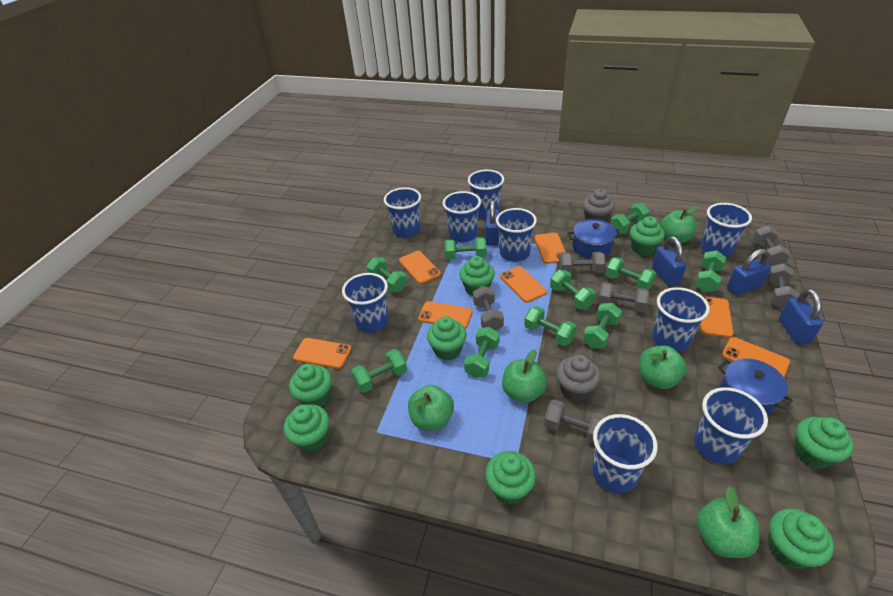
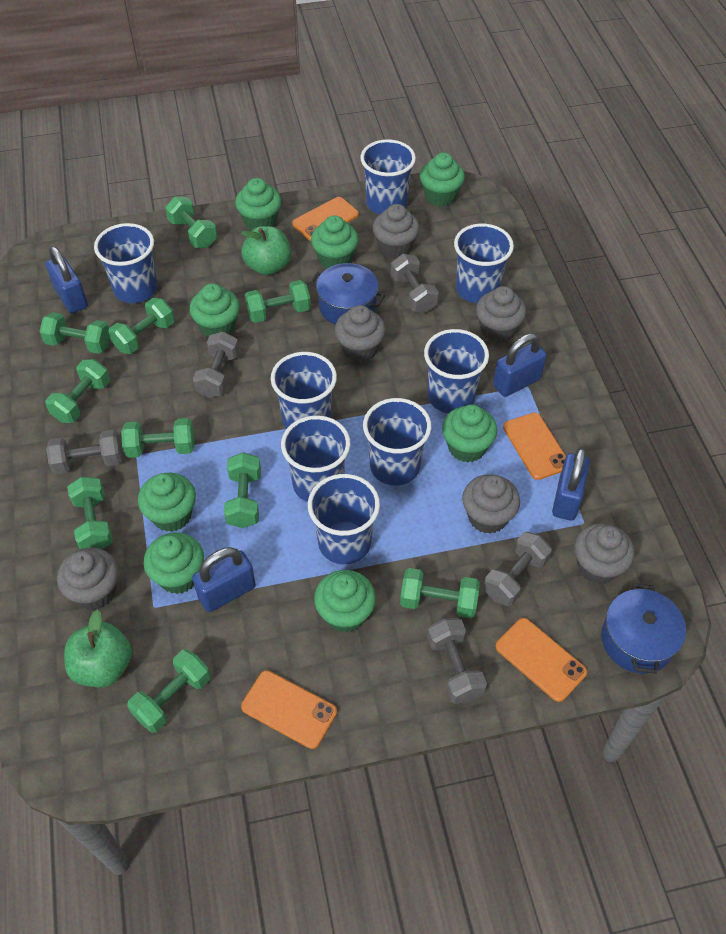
blue cup: 9 -> 8
green apple: 5 -> 2
grey cupcake: 2 -> 6
grey dumbbell: 6 -> 5
orange phone: 7 -> 4

